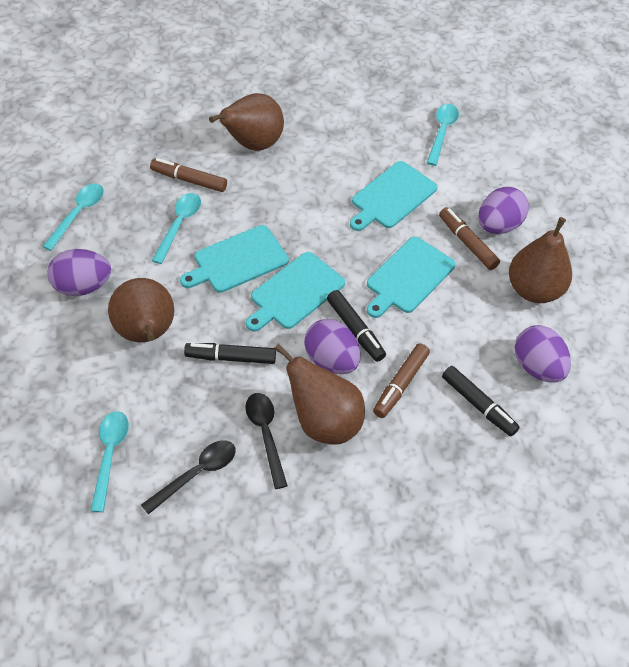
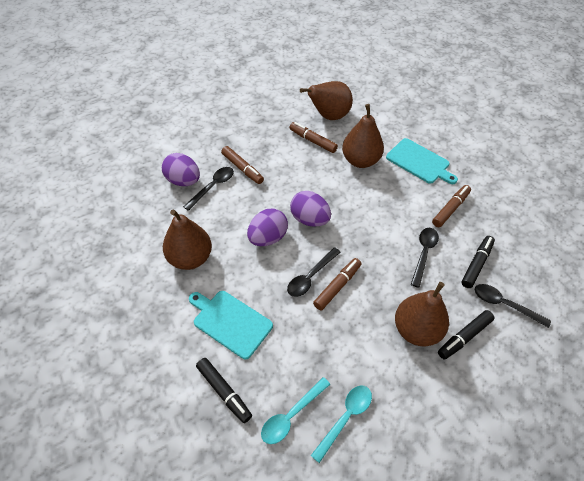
black spoon: 2 -> 4
brown marker: 3 -> 4
purple egg: 4 -> 3
turquoise cutting board: 4 -> 2
turquoise spoon: 4 -> 2

